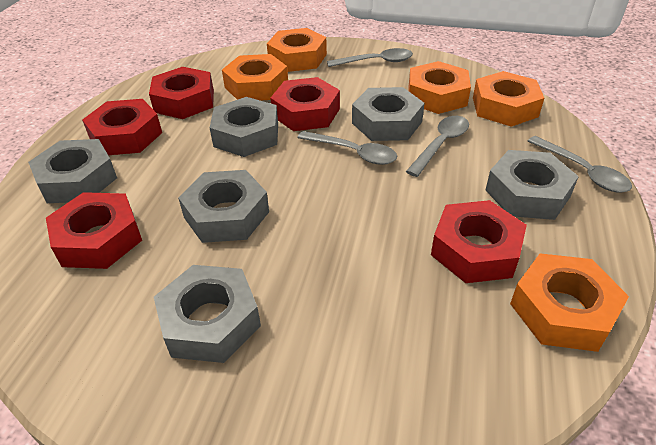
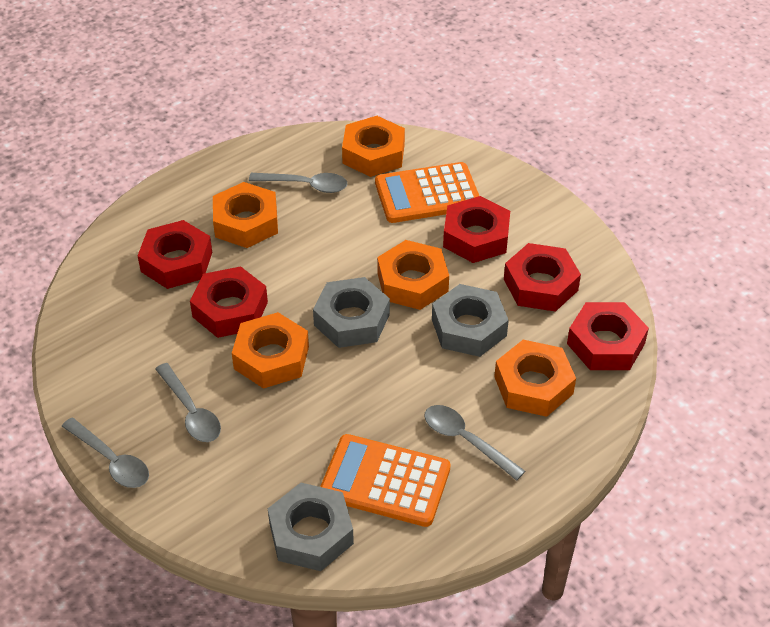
grey nut: 6 -> 3
orange calculator: 0 -> 2

